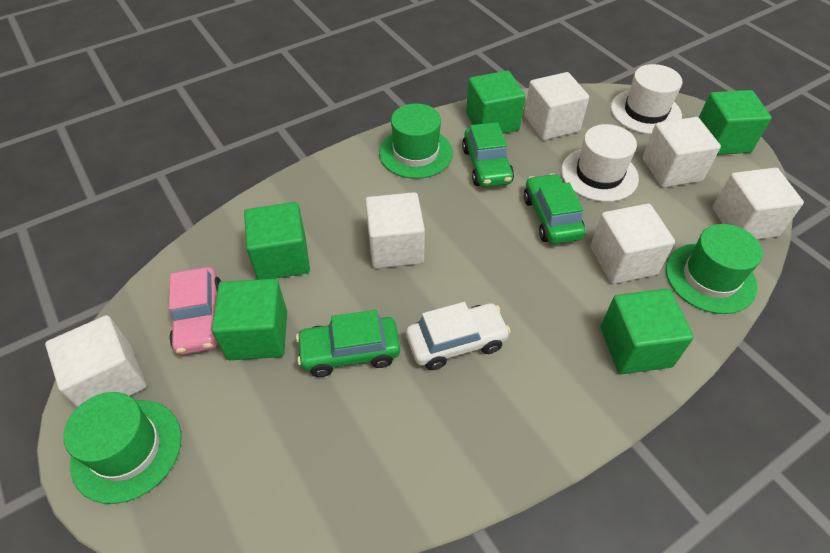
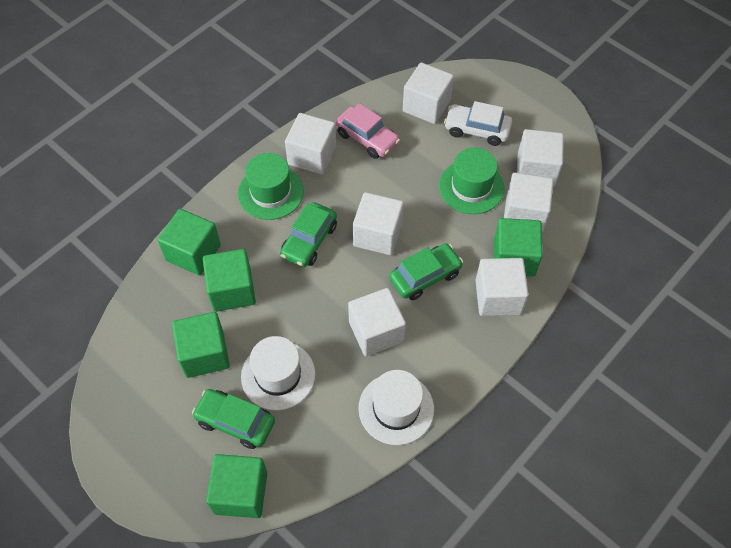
green hat: 3 -> 2
white cube: 6 -> 7

